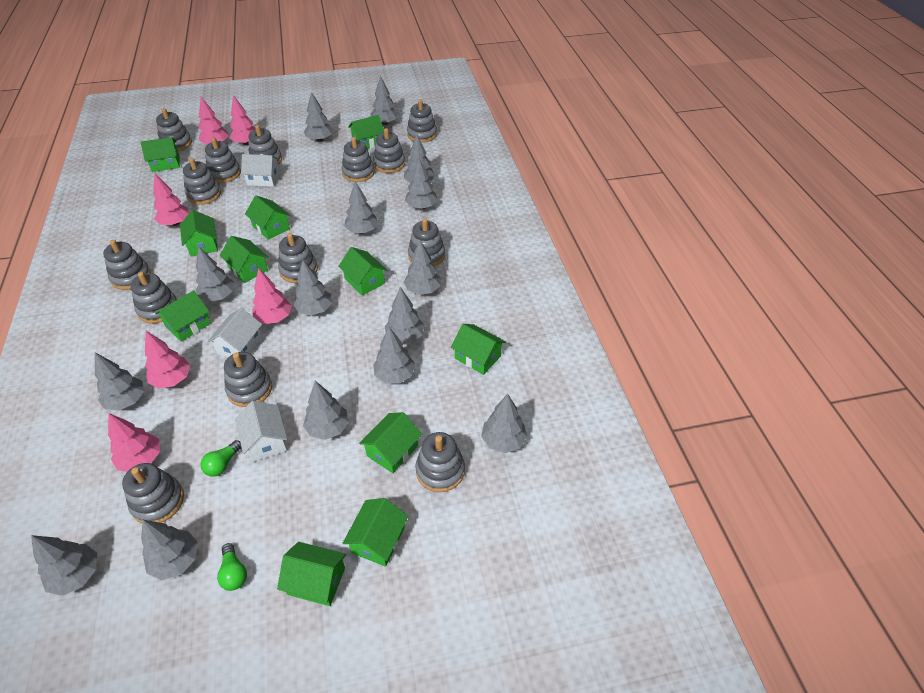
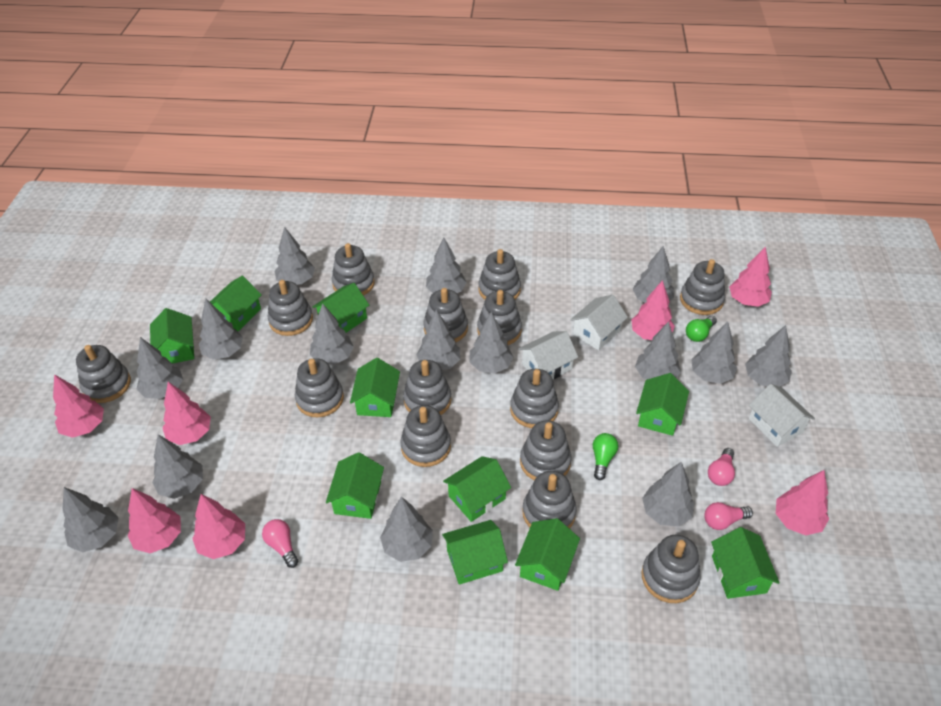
green house: 11 -> 10
pink light bulb: 0 -> 3
pink tree: 6 -> 7

